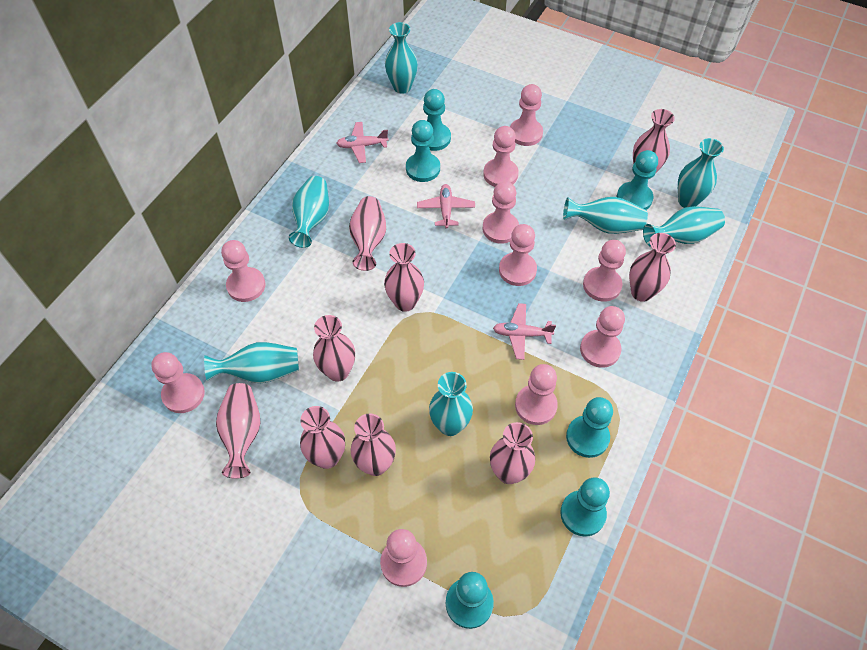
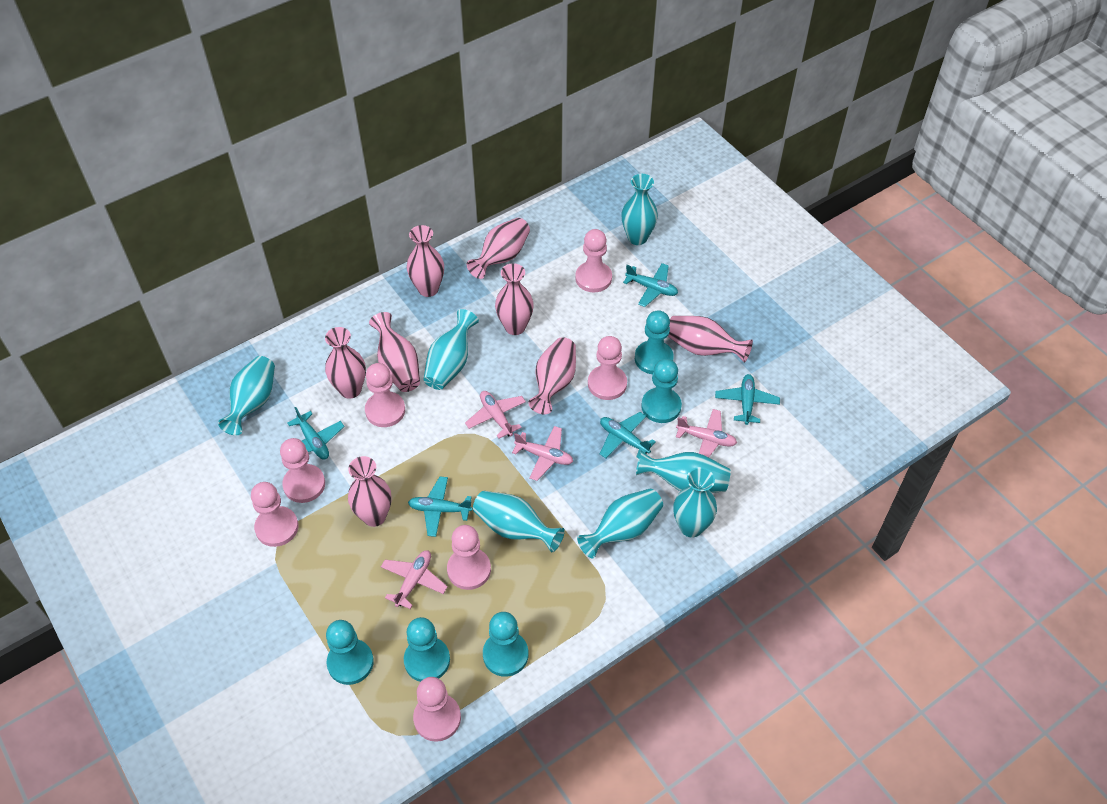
pink pawn: 10 -> 7
pink plane: 3 -> 4
pink vase: 9 -> 8
turquoise pawn: 6 -> 5
turquoise plane: 0 -> 5

